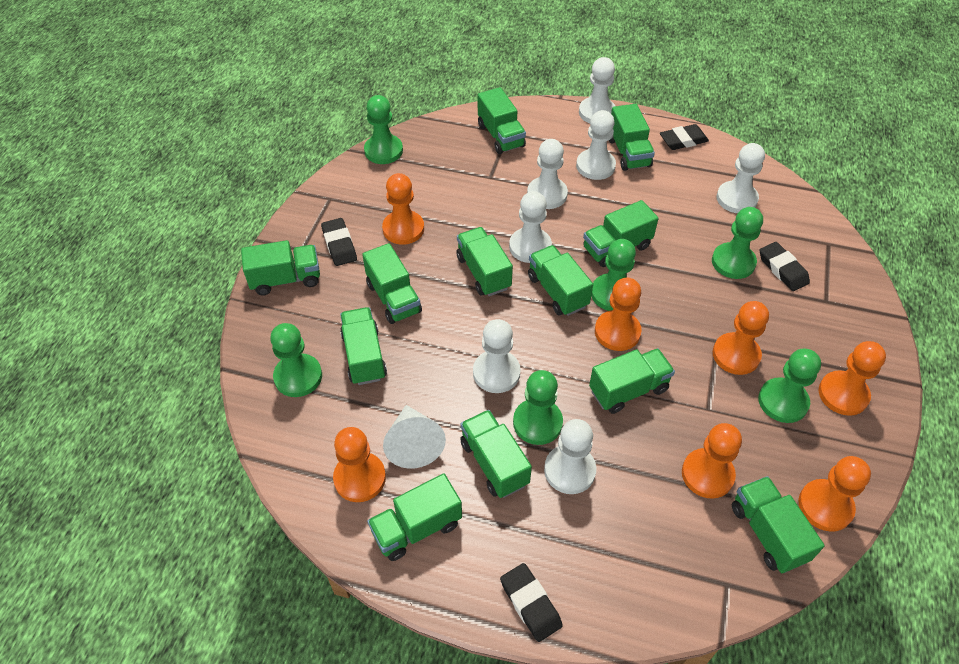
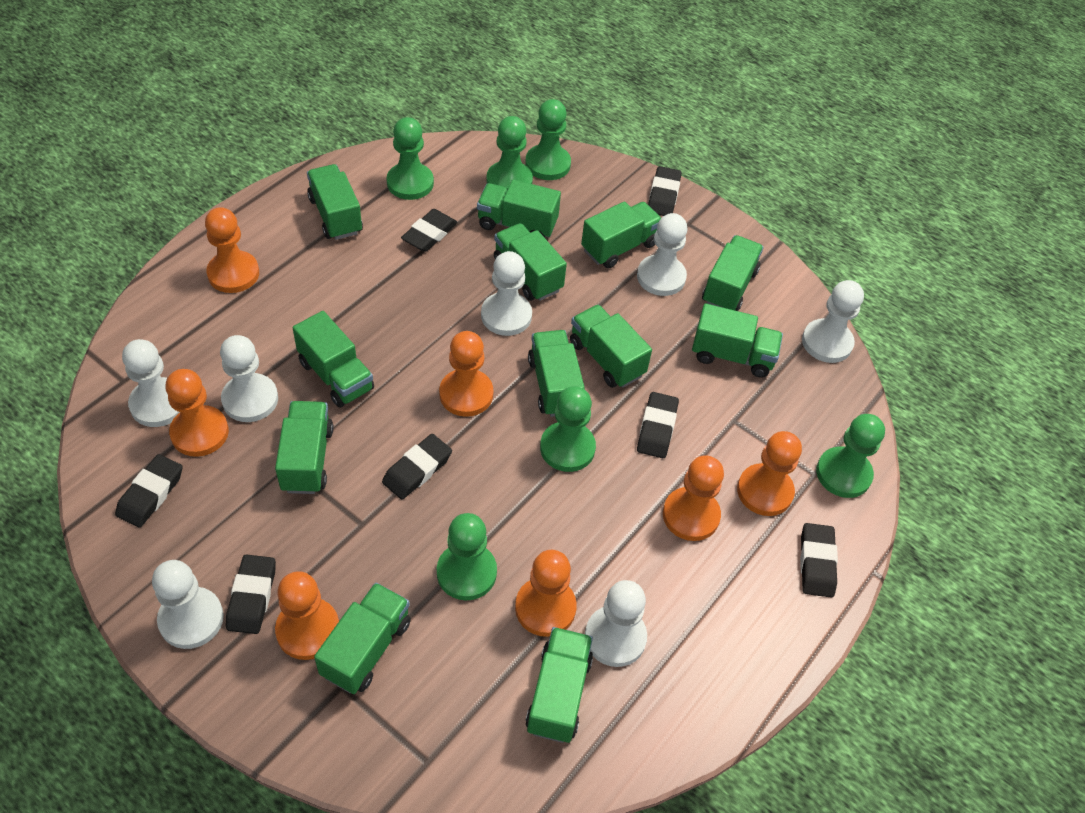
black eraser: 4 -> 7
white cone: 1 -> 0

